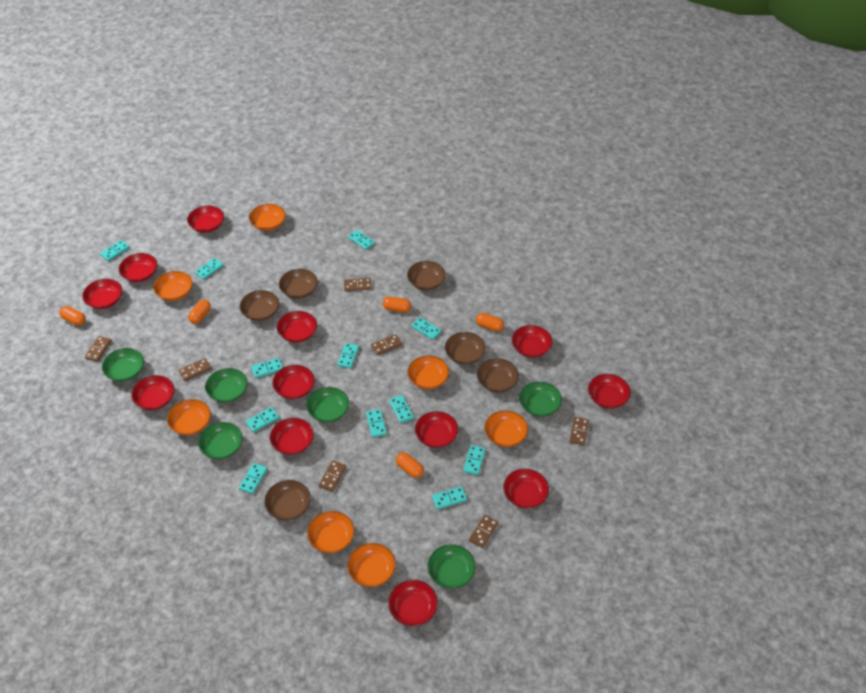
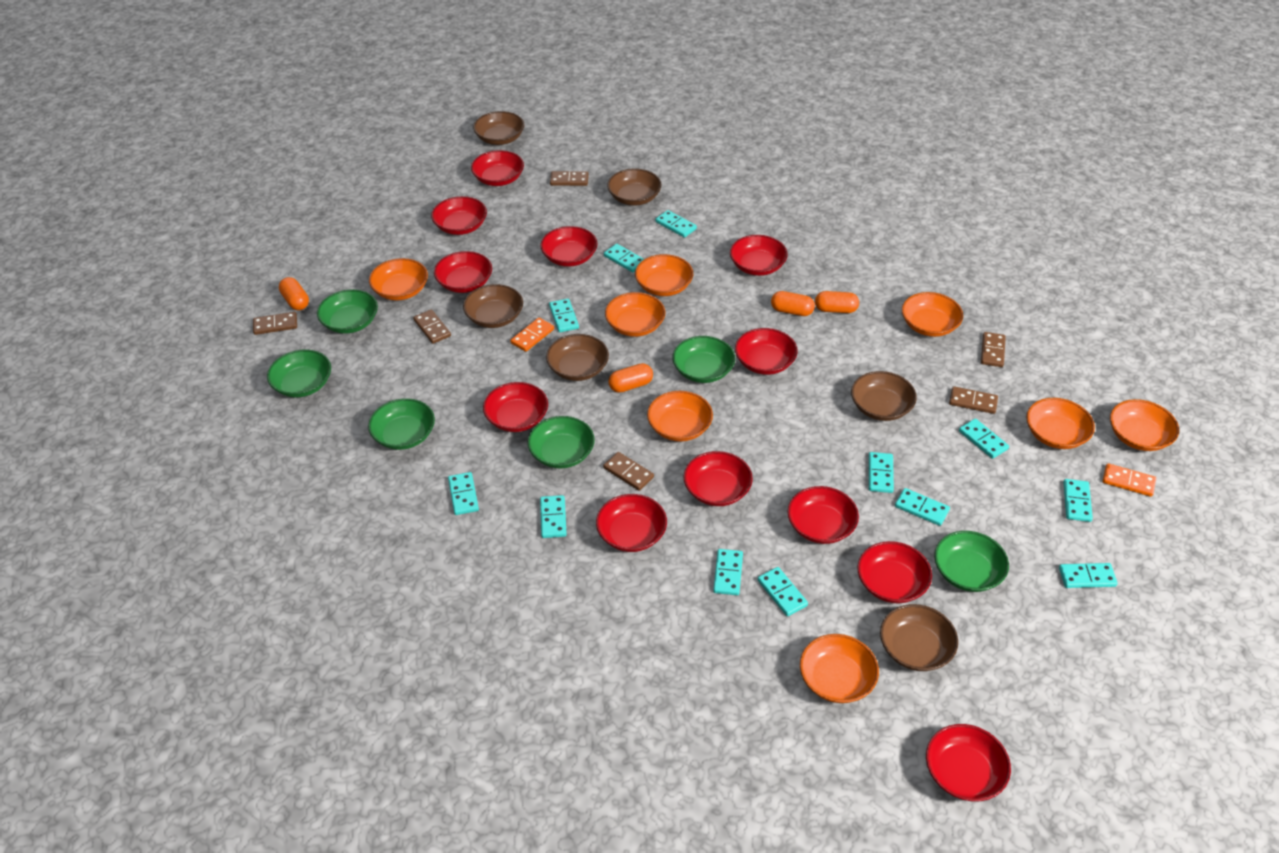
brown domino: 7 -> 6
orange bowl: 7 -> 8
orange capsule: 5 -> 4
orange domino: 0 -> 2

